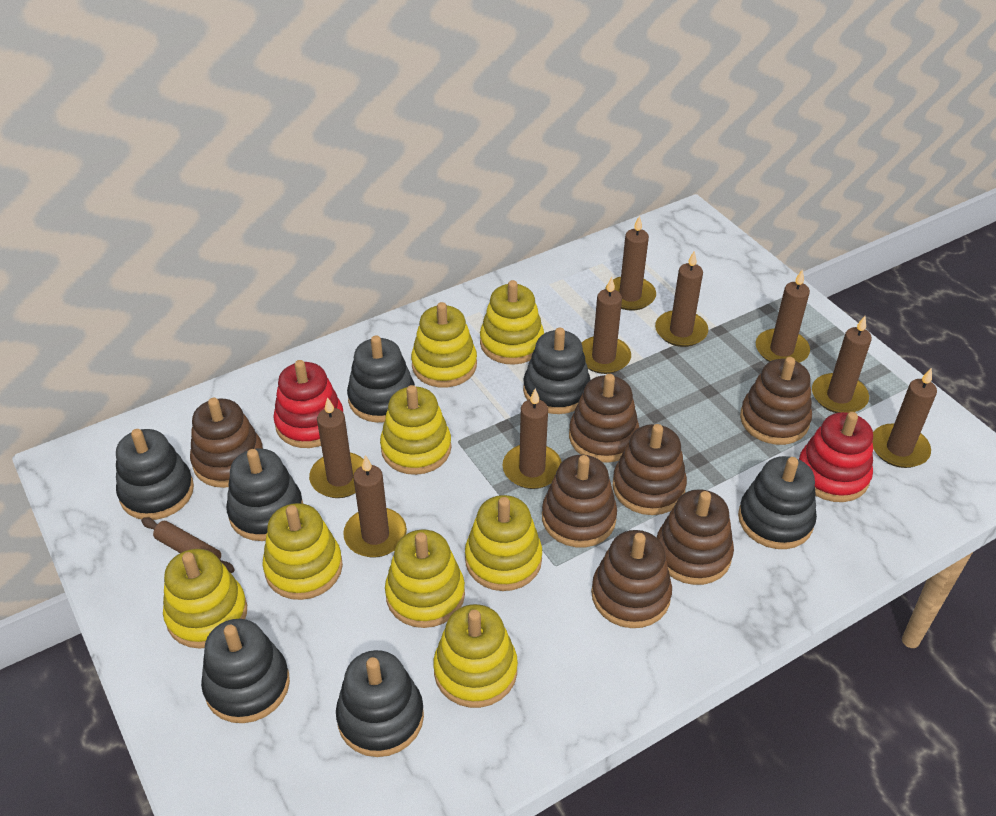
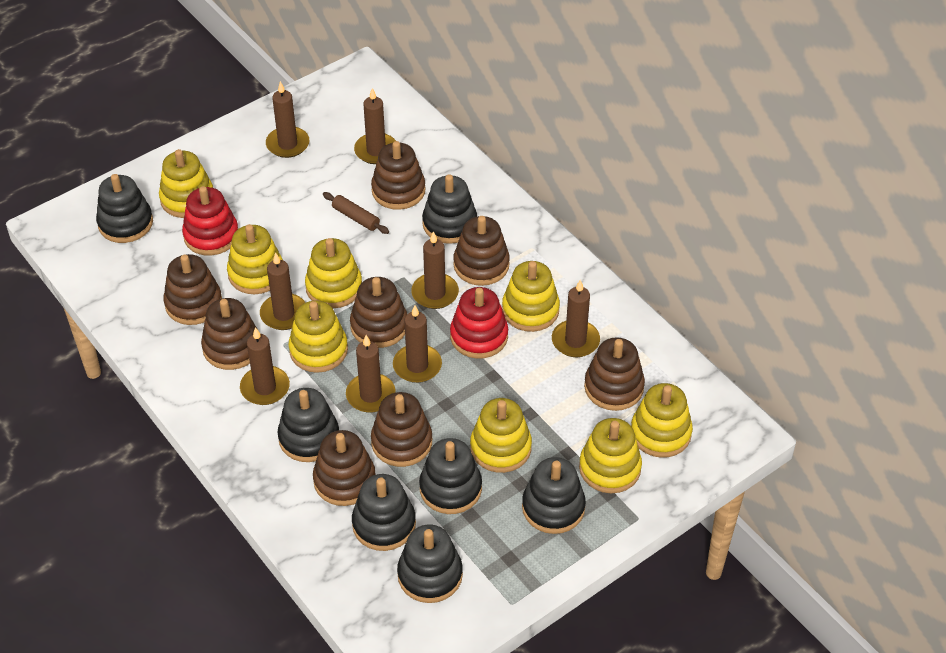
brown candle: 9 -> 8
brown stacking toy: 7 -> 8

